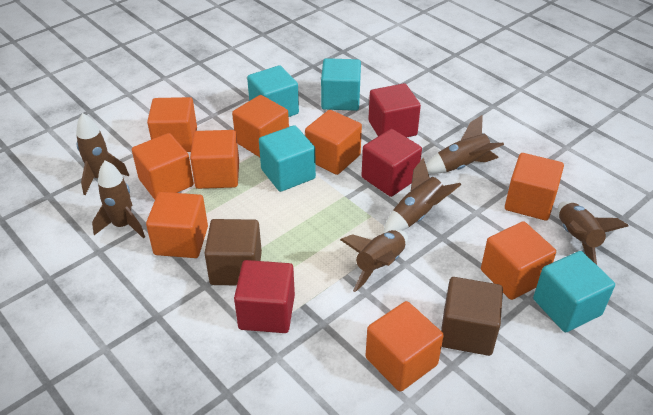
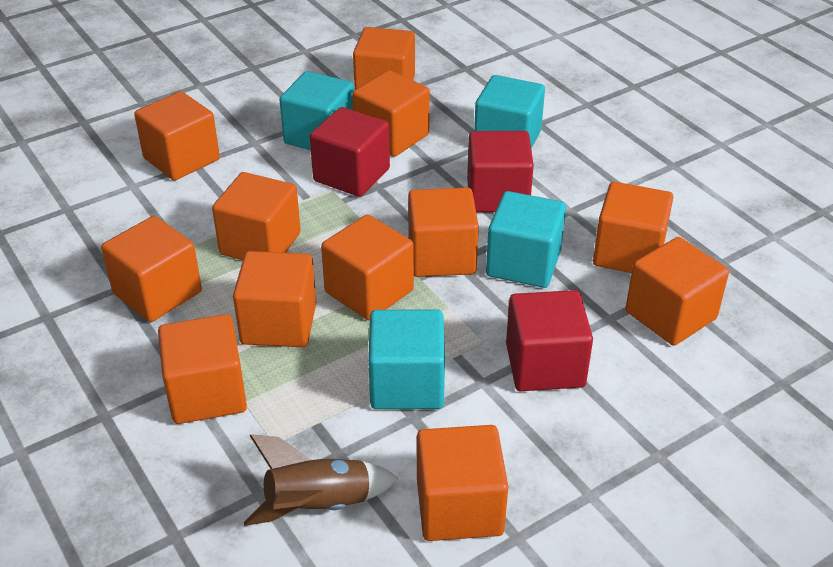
brown cube: 2 -> 0
brown rocket: 6 -> 1
orange cube: 9 -> 12

